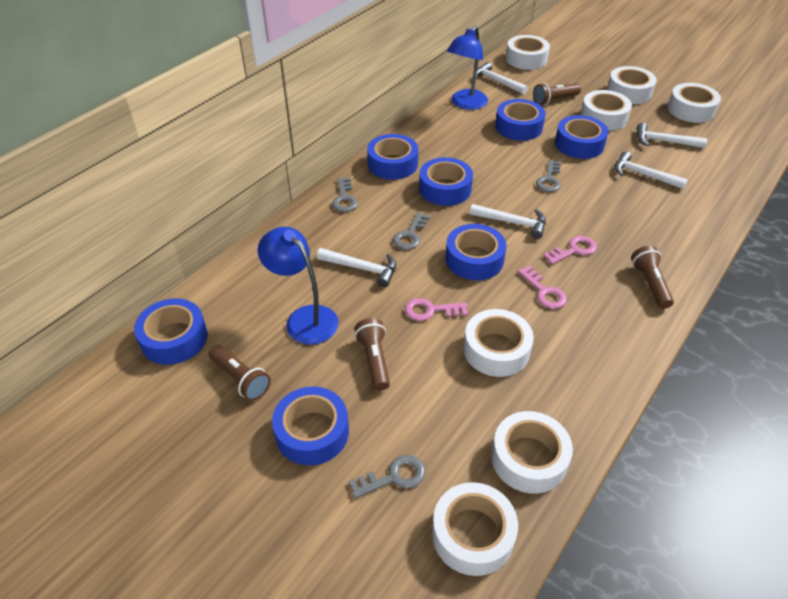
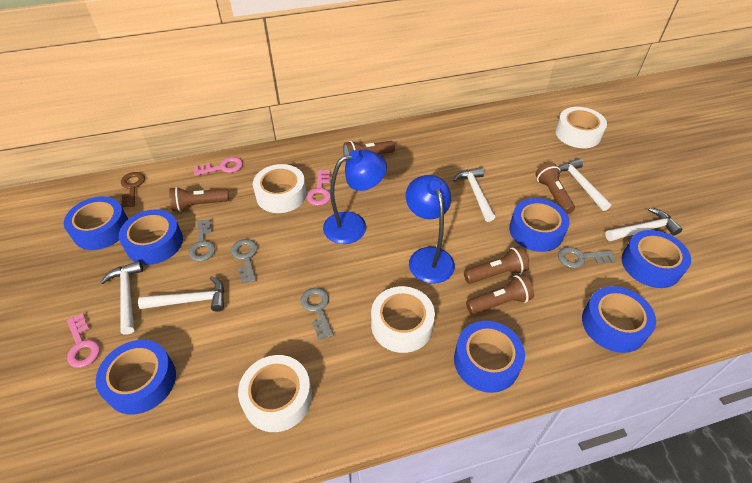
brown flashlight: 4 -> 5
brown key: 0 -> 1
white tape: 7 -> 4

